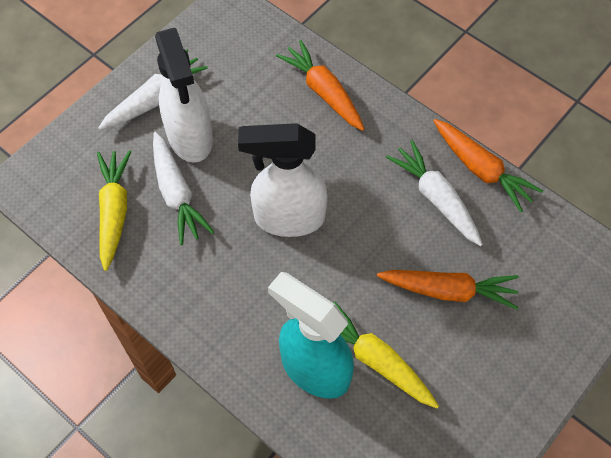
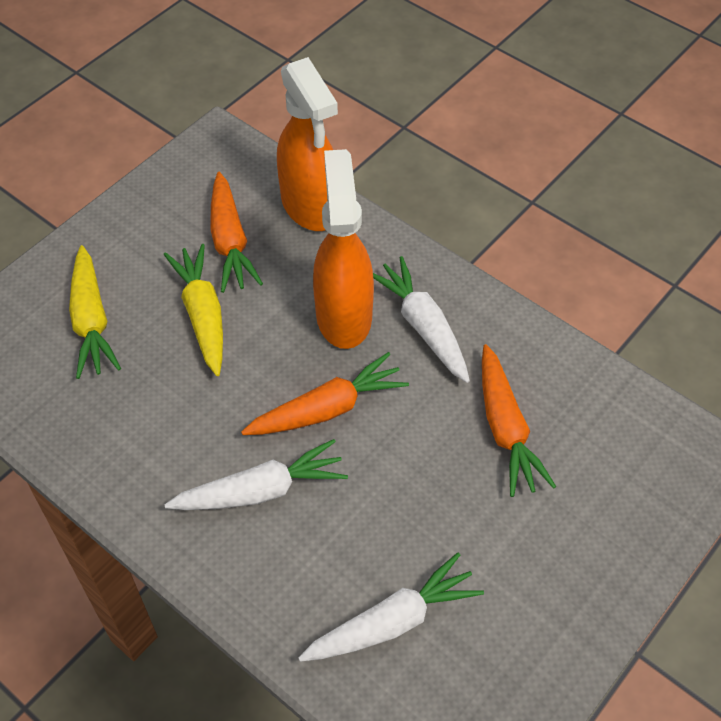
orange spray bottle: 0 -> 2
turquoise spray bottle: 1 -> 0
white spray bottle: 2 -> 0

